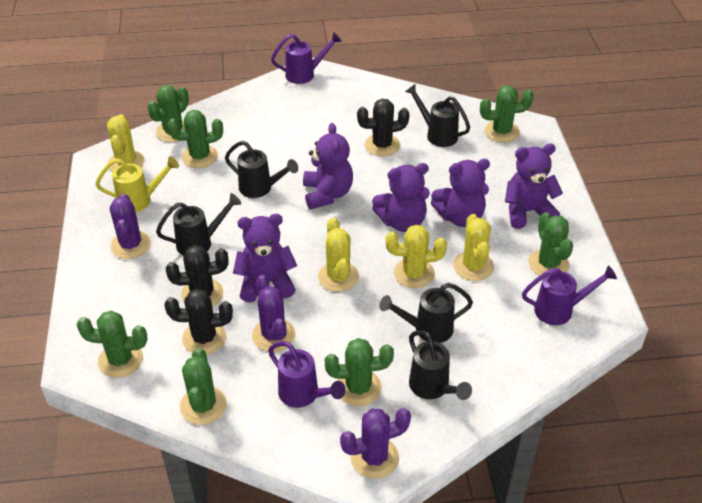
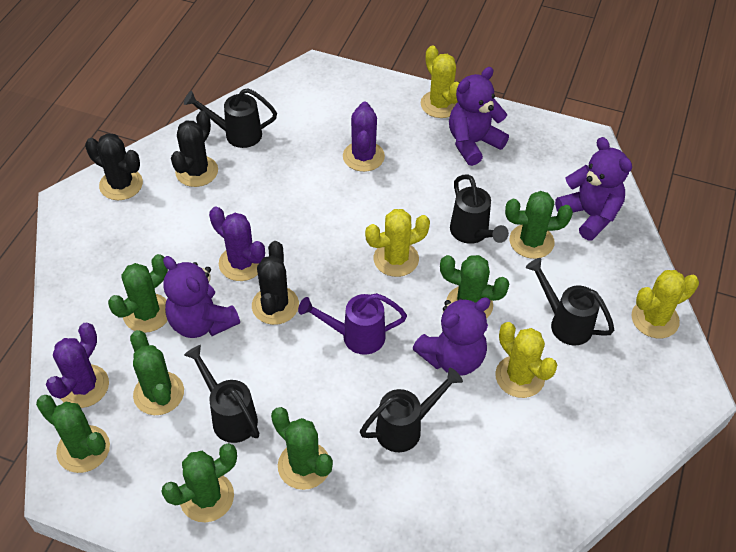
purple teddy bear: 5 -> 4
purple watering can: 3 -> 1
yellow watering can: 1 -> 0

